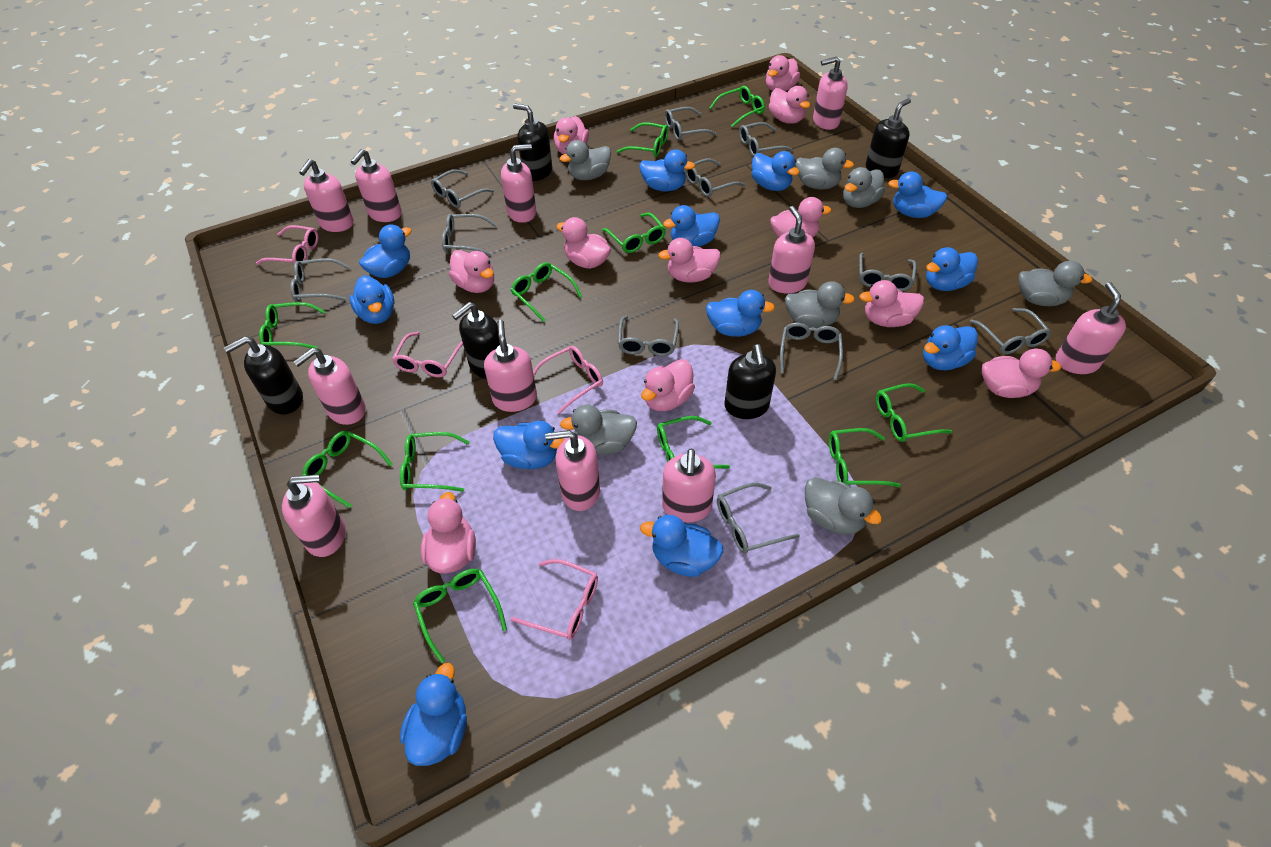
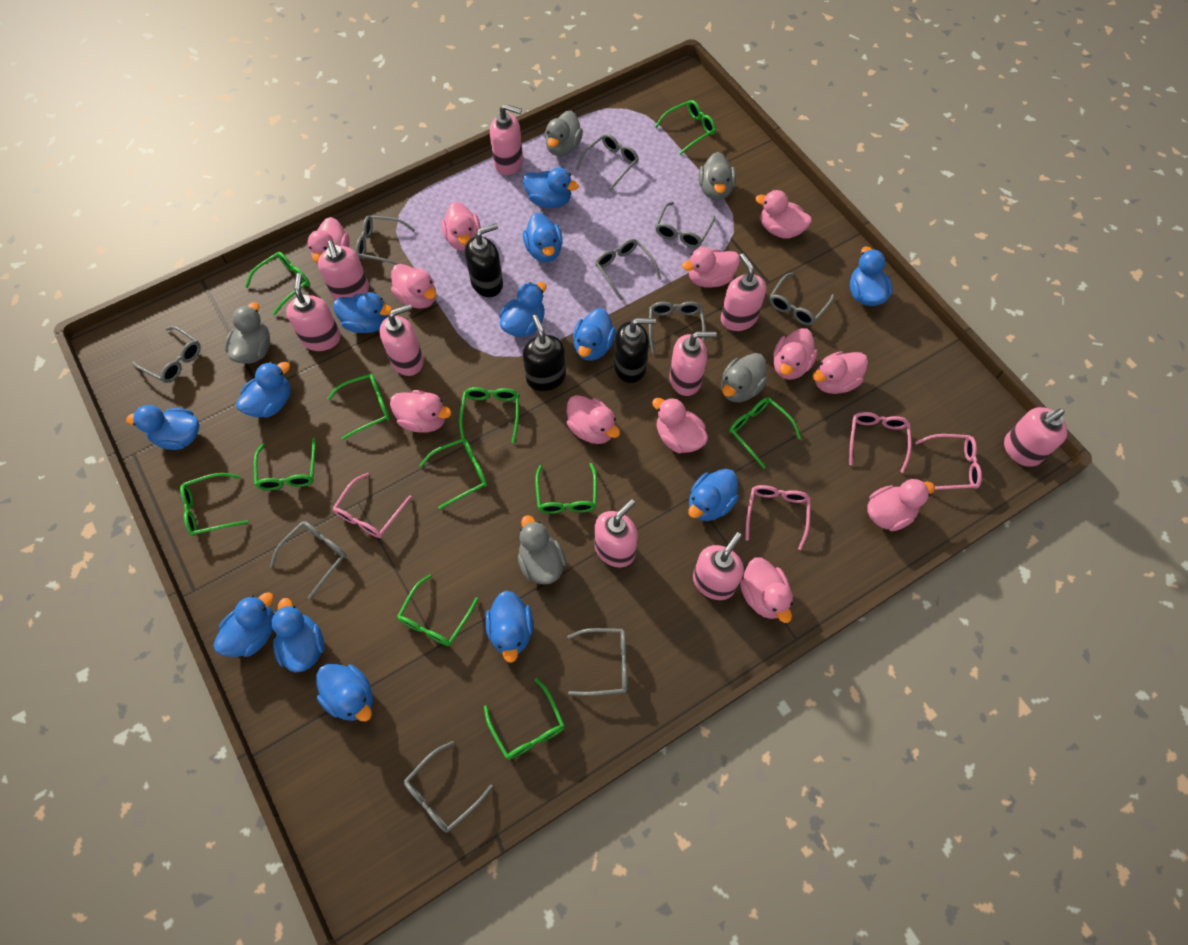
black soap dispenser: 5 -> 3
blue duck: 12 -> 13
grey duck: 7 -> 5
grey glasses: 11 -> 10
pink duck: 11 -> 12
pink soap dispenser: 11 -> 9

